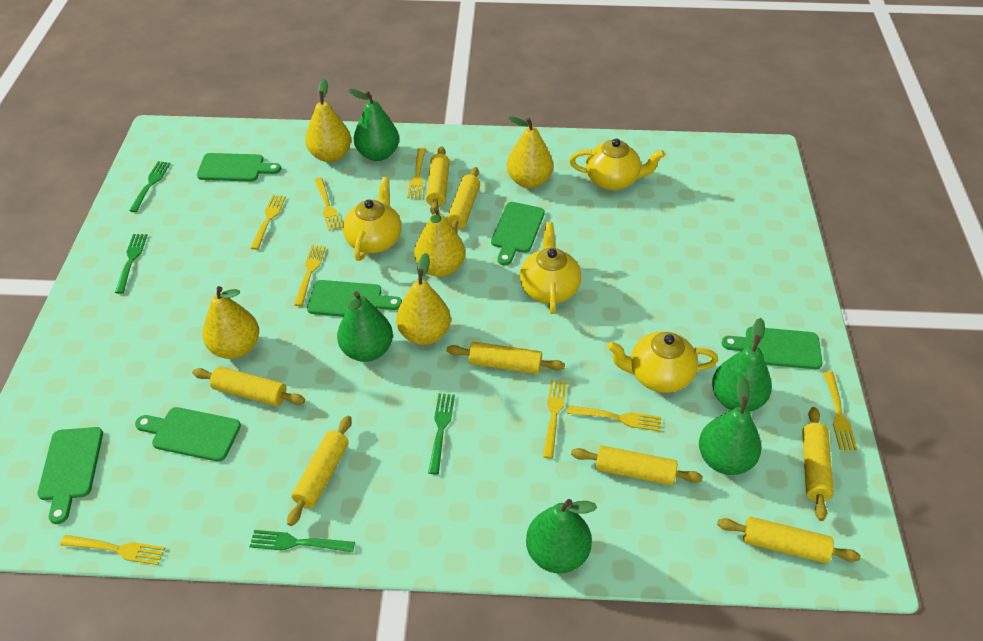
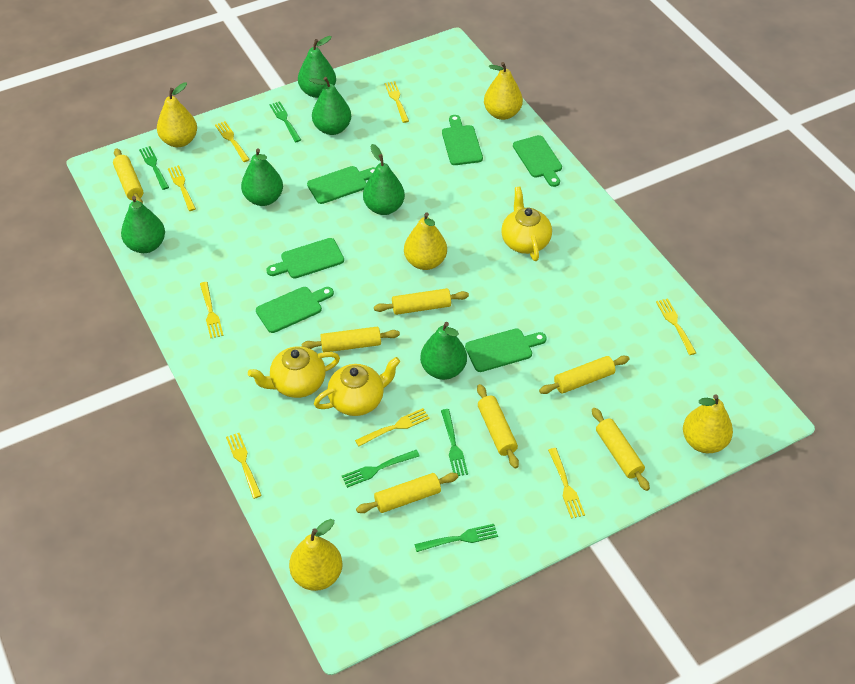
green fork: 4 -> 5
green pear: 5 -> 6
yellow rolling pin: 8 -> 7
yellow teapot: 4 -> 3

